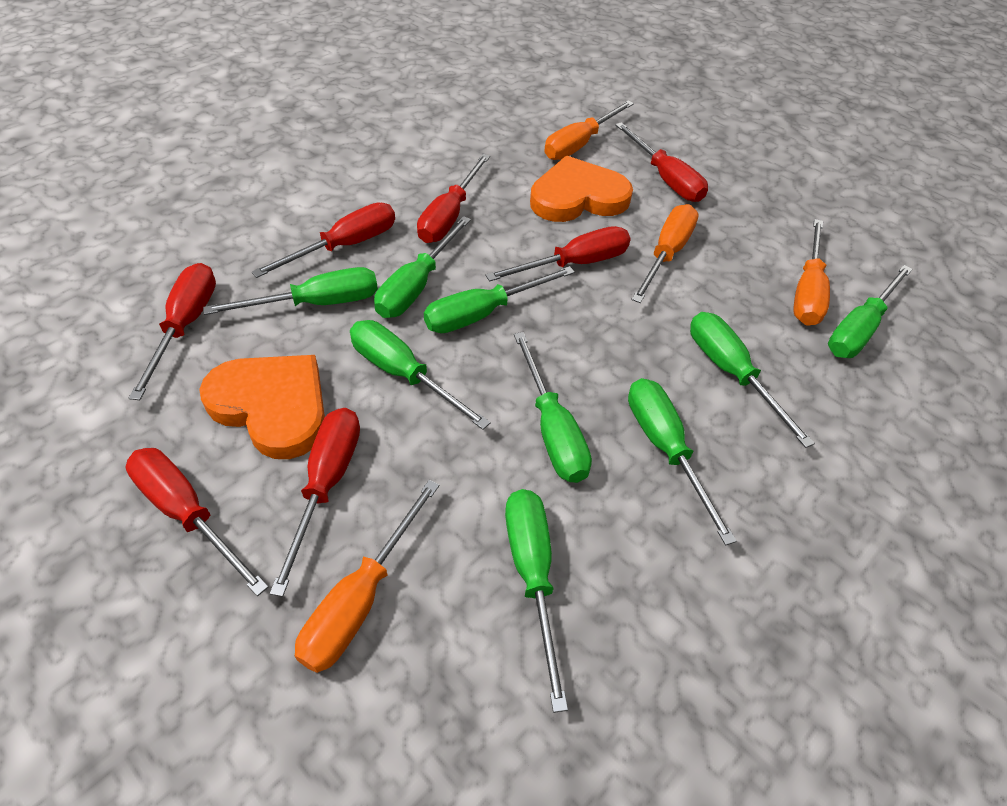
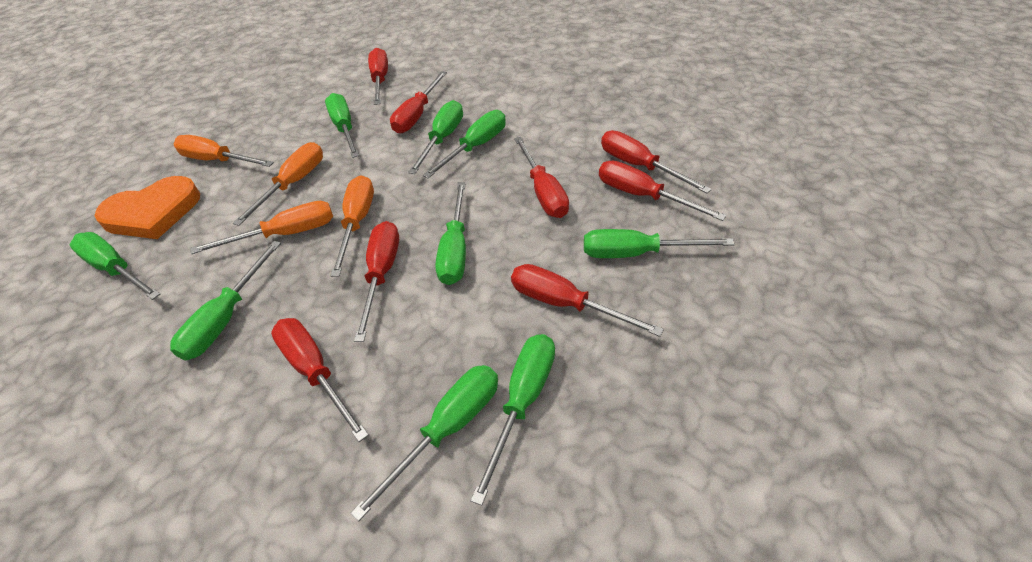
orange heart: 2 -> 1
red screwdriver: 7 -> 8

